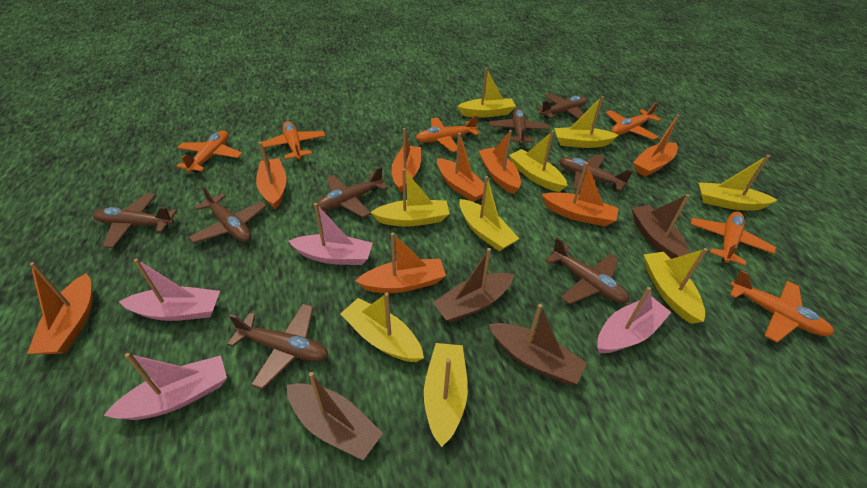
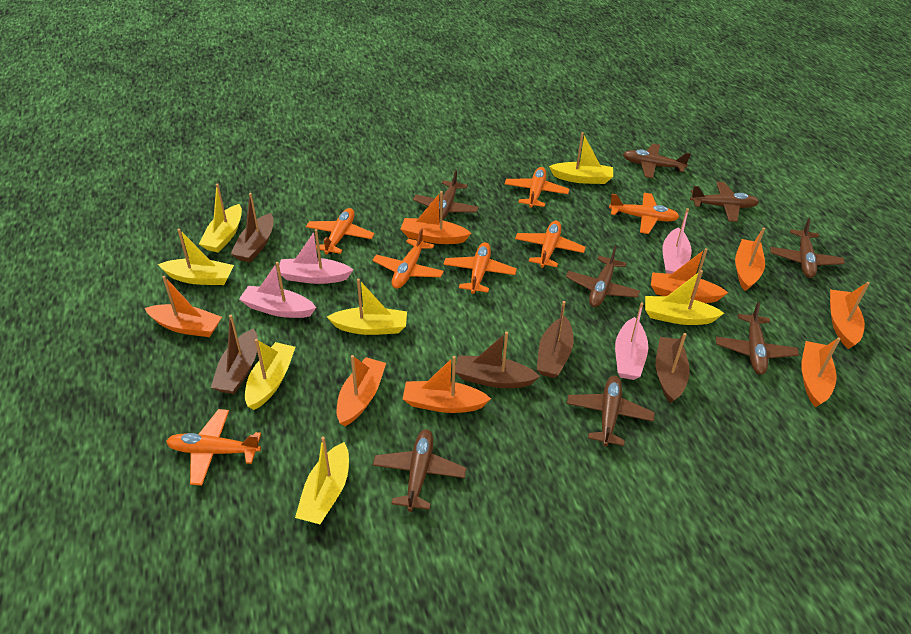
brown boat: 4 -> 5
orange plane: 6 -> 7
yellow boat: 9 -> 7

